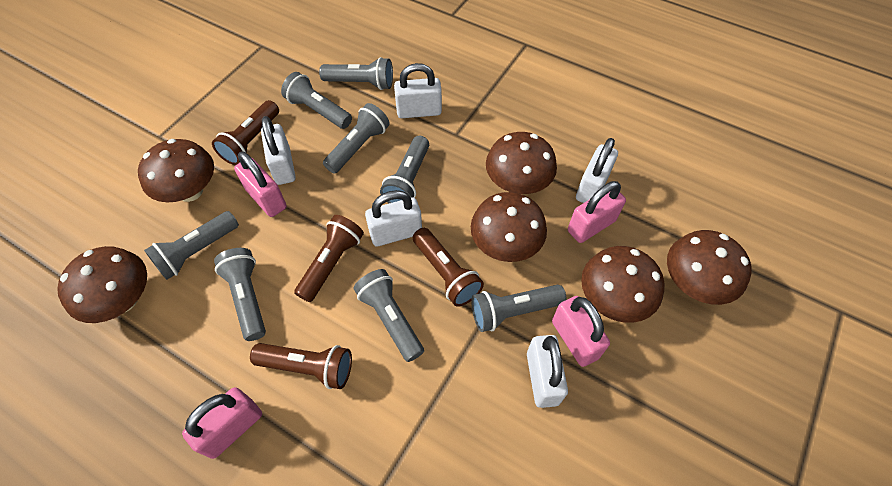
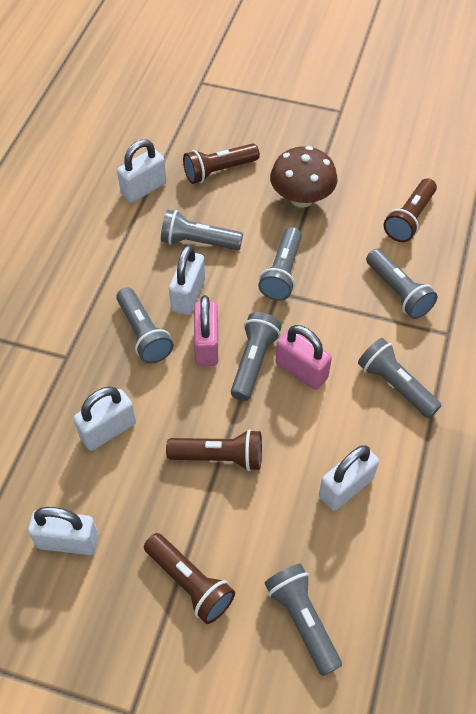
brown mushroom: 6 -> 1
grey flashlight: 8 -> 7
pink padlock: 4 -> 2

